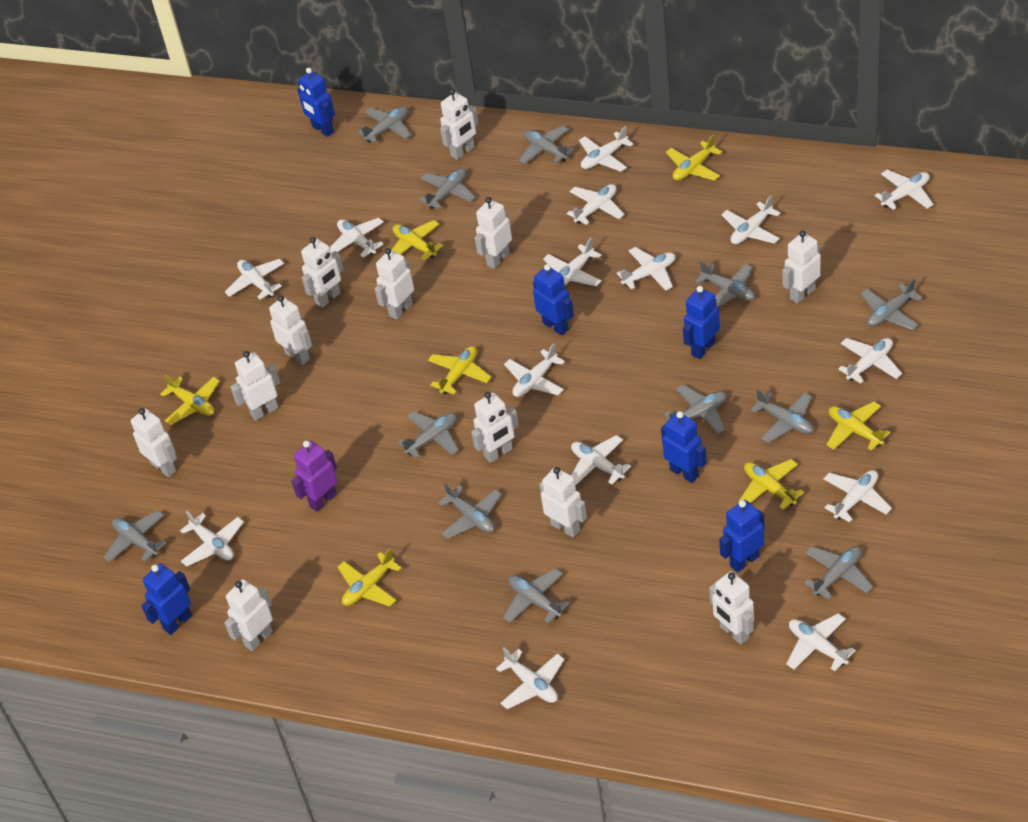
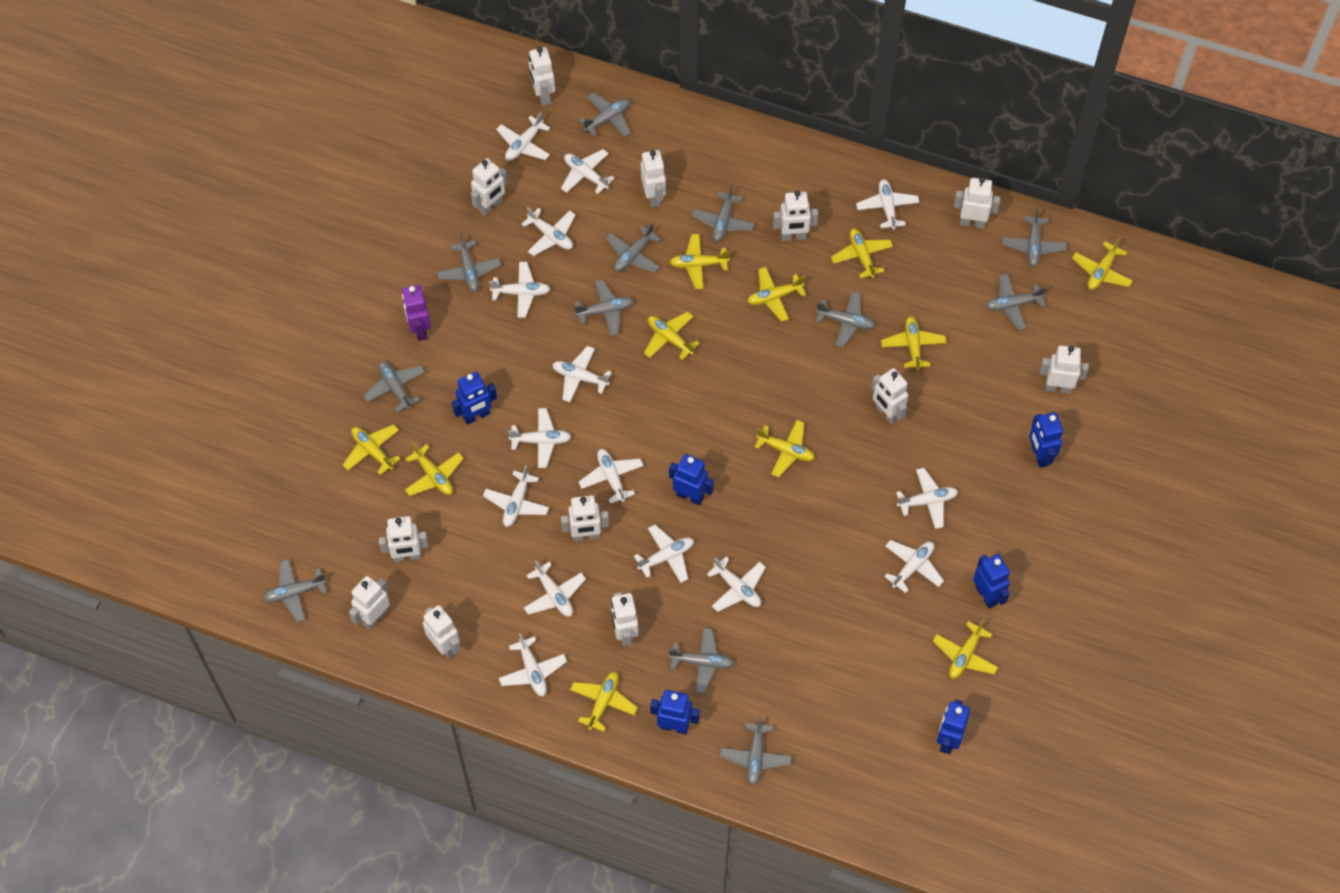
yellow plane: 7 -> 11

